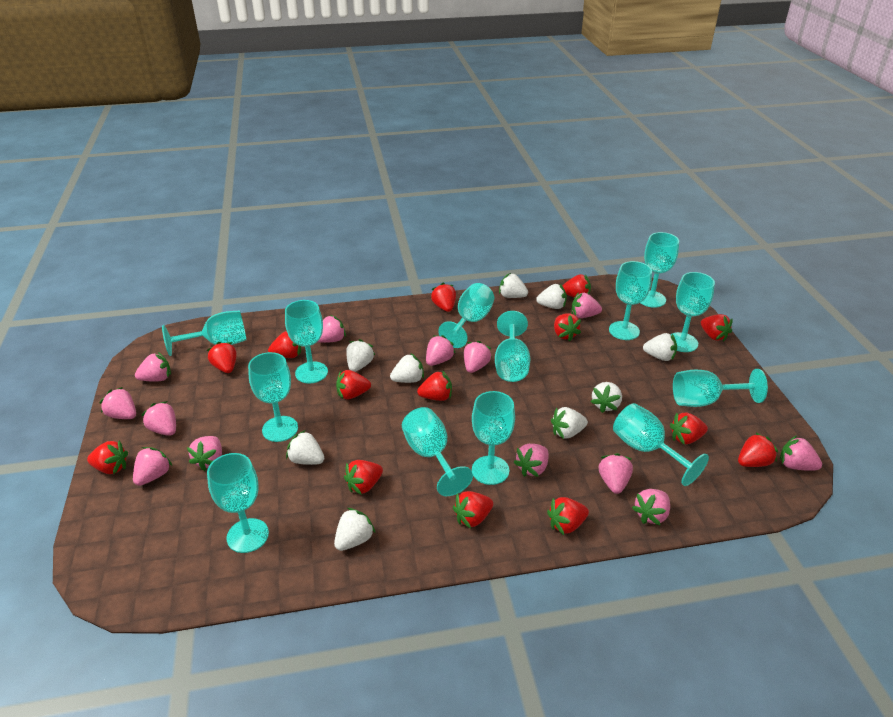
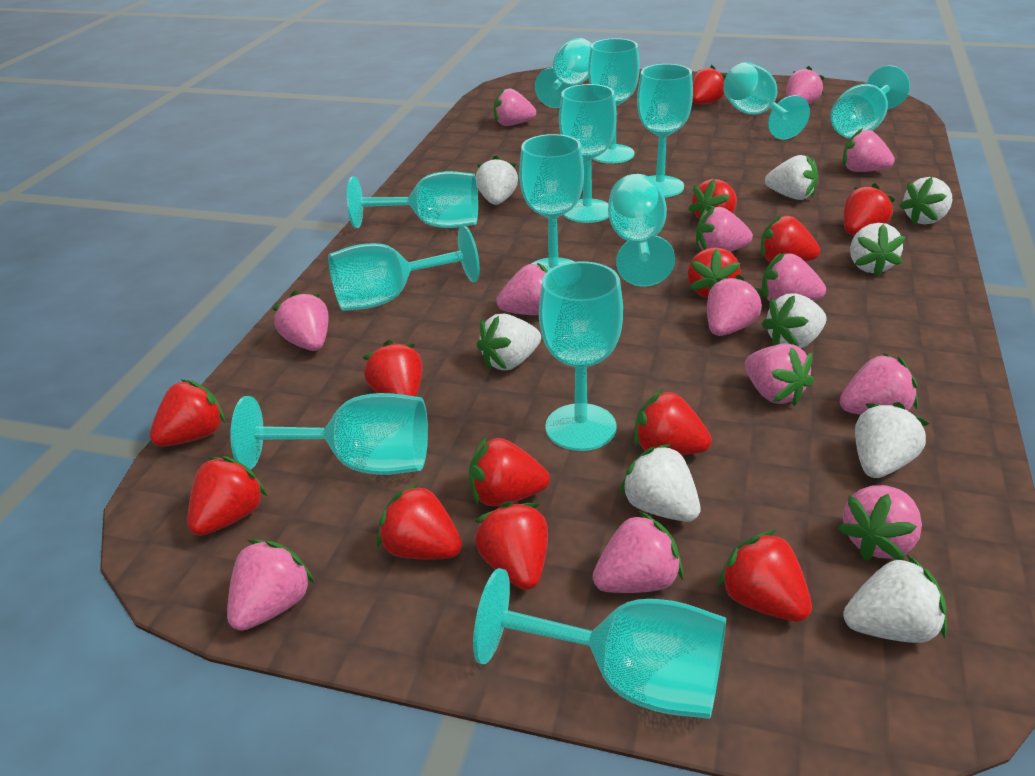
red strawberry: 14 -> 13

